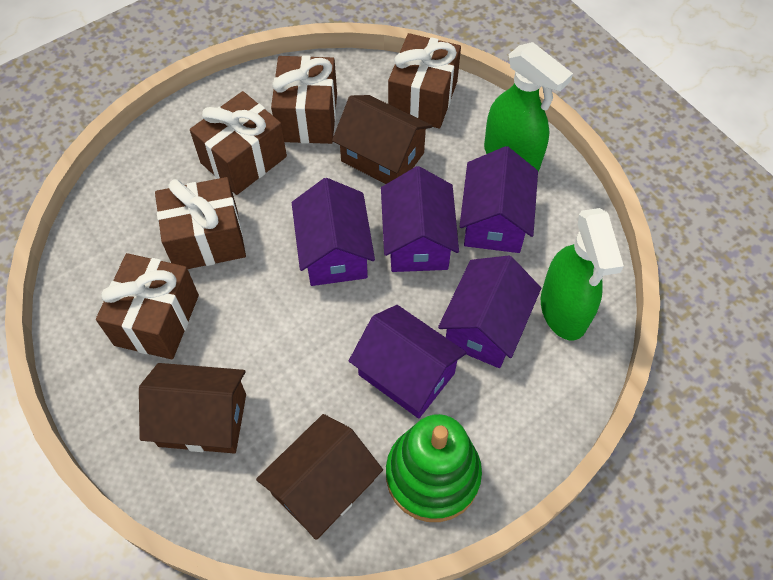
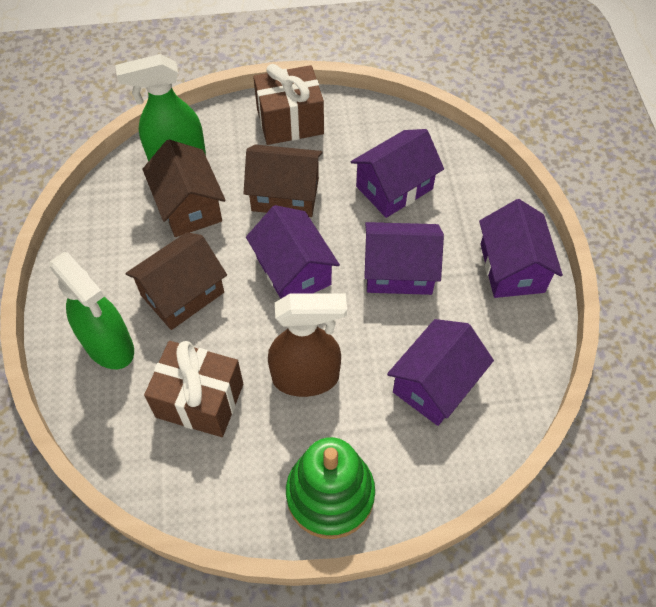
brown gift: 5 -> 2
brown spray bottle: 0 -> 1

